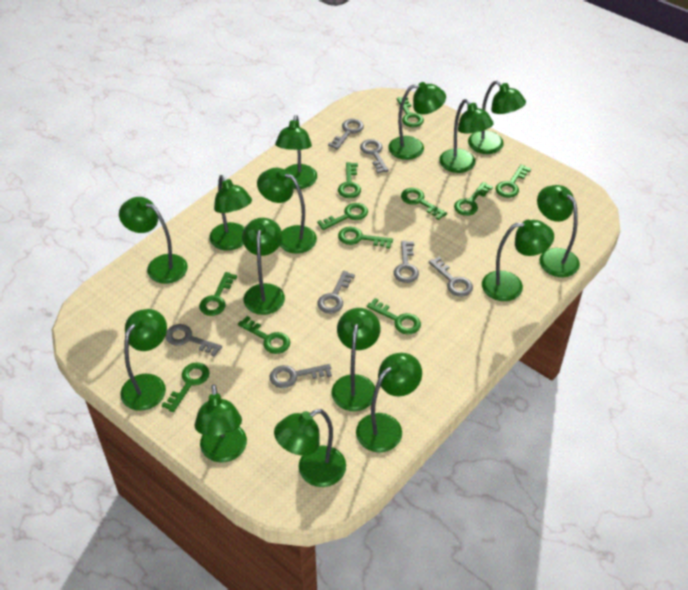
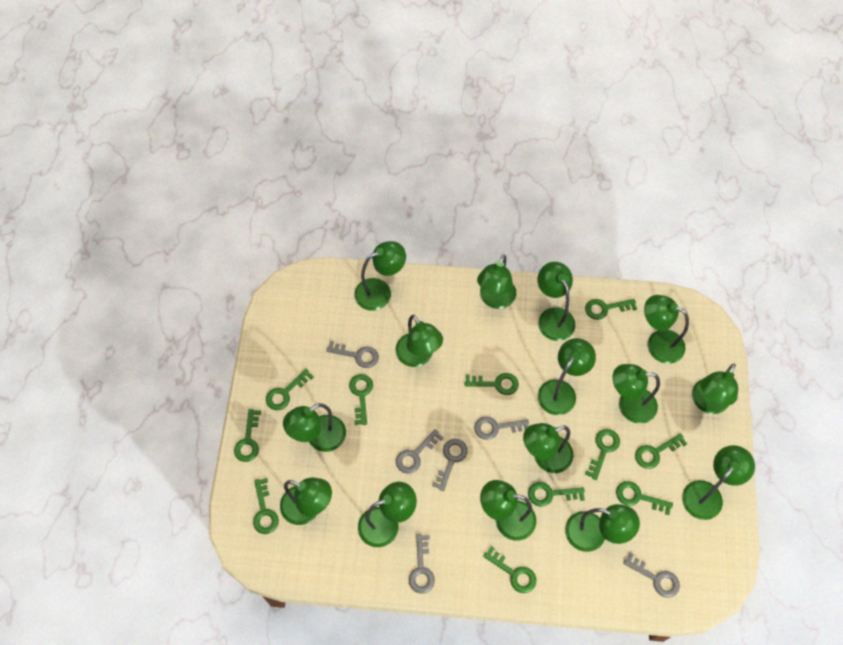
grey key: 7 -> 6

